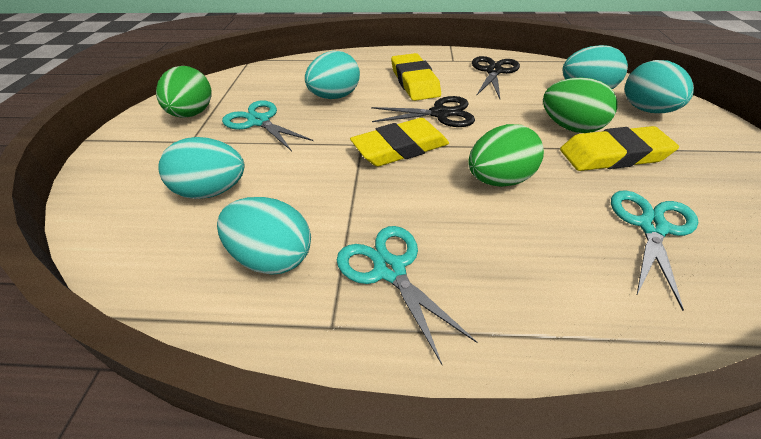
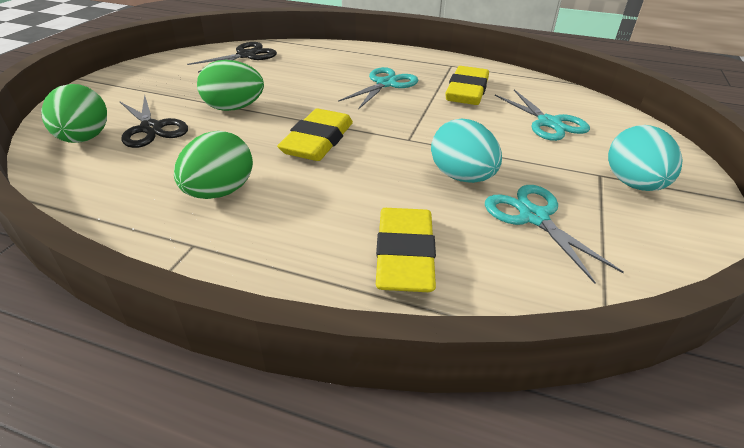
turquoise egg: 5 -> 2

